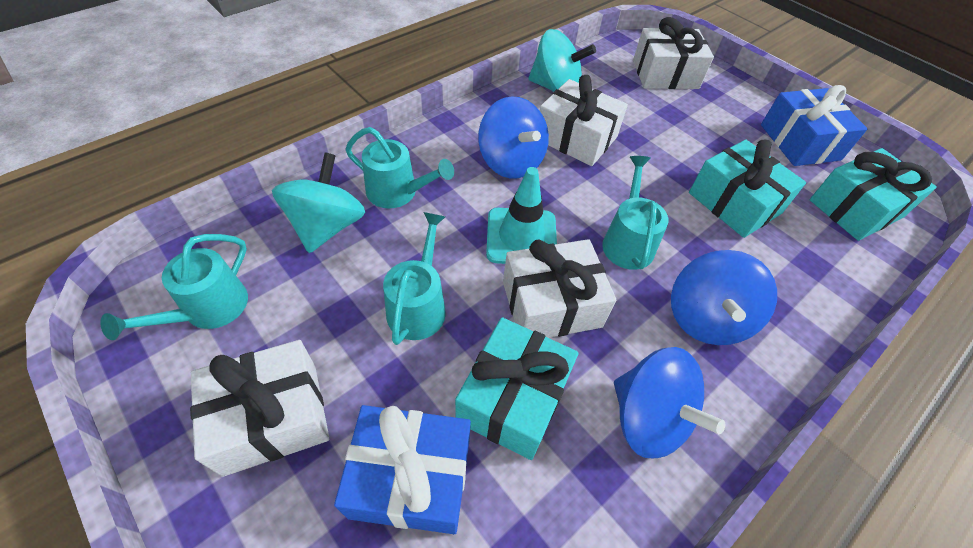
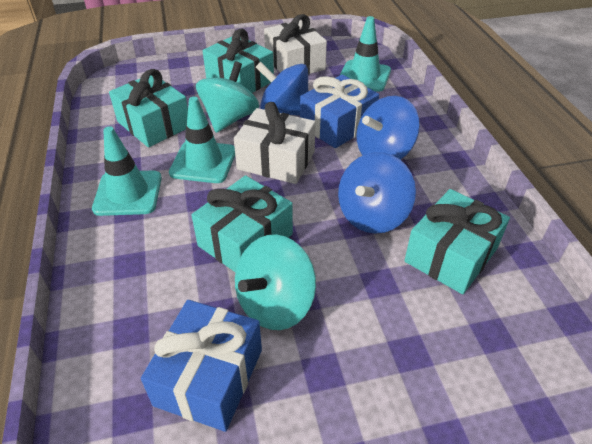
turquoise gift: 3 -> 4
turquoise traffic cone: 1 -> 3
turquoise watering can: 4 -> 0
white gift: 4 -> 2

